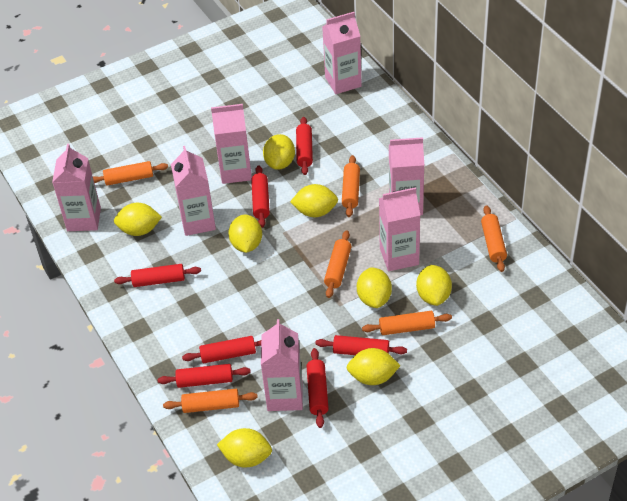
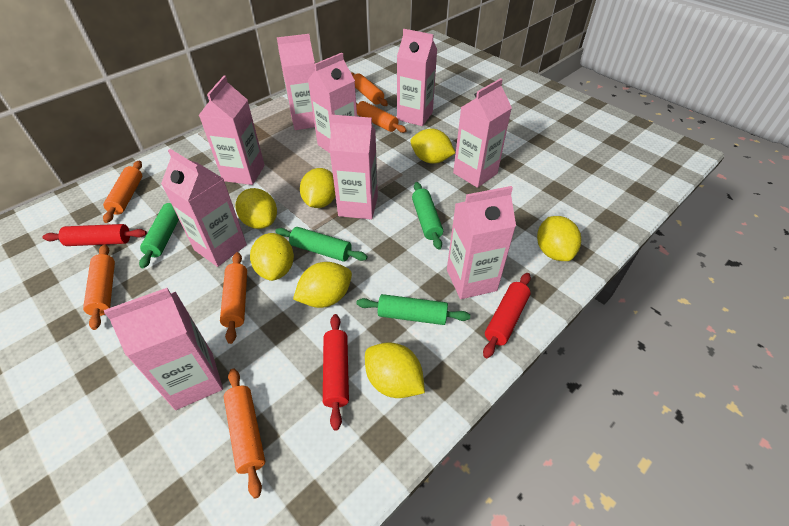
green rolling pin: 0 -> 4
pink carton: 7 -> 9
red rolling pin: 7 -> 3
yellow lemon: 8 -> 7

